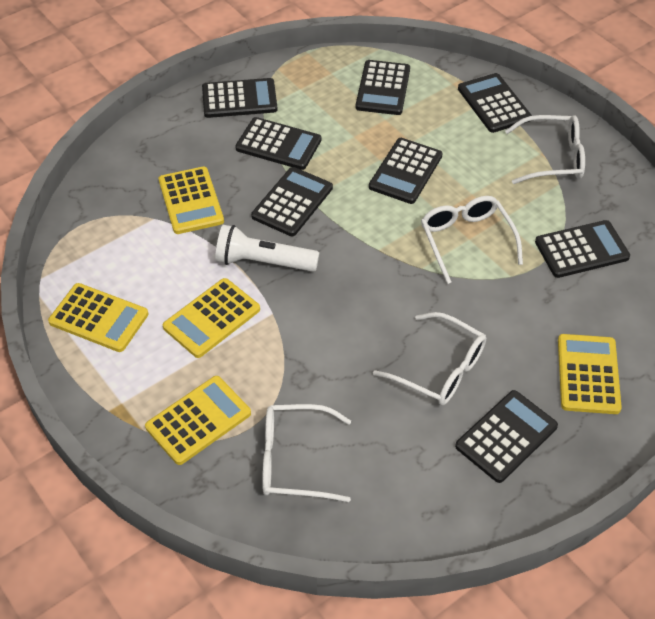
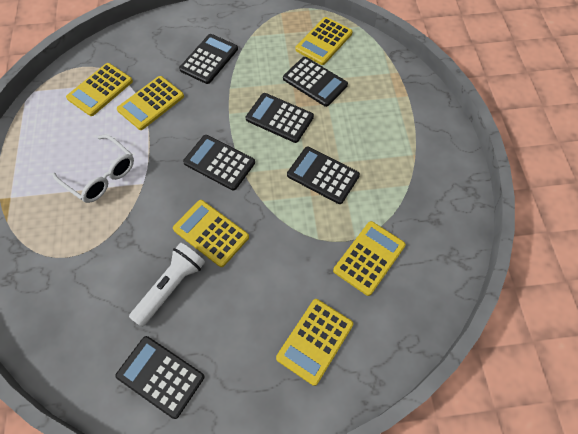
black calculator: 8 -> 6
white glasses: 4 -> 1
yellow calculator: 5 -> 6

